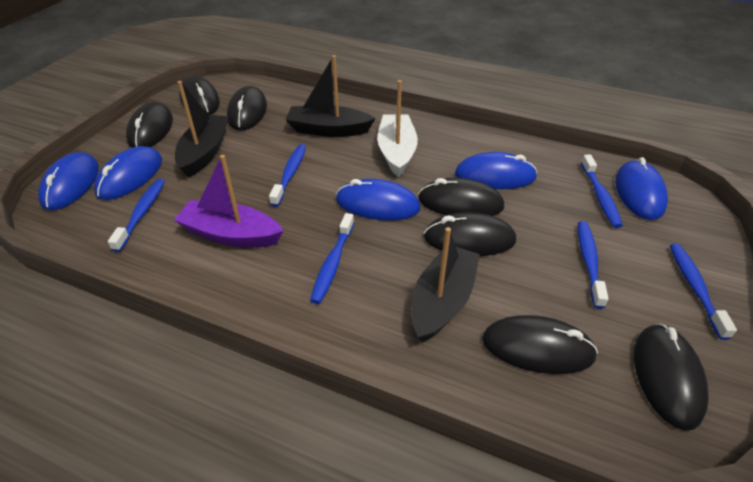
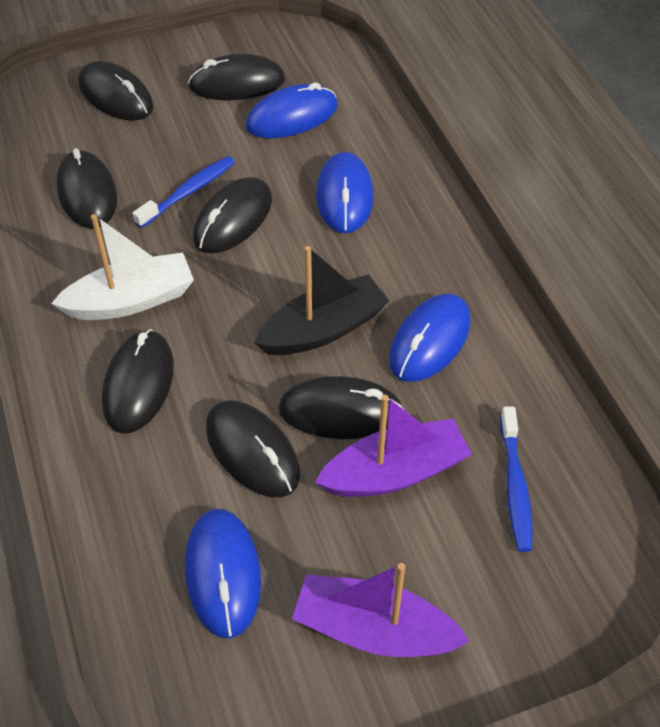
black boat: 3 -> 1
blue mouse: 5 -> 4
blue toothbrush: 6 -> 2
purple boat: 1 -> 2

